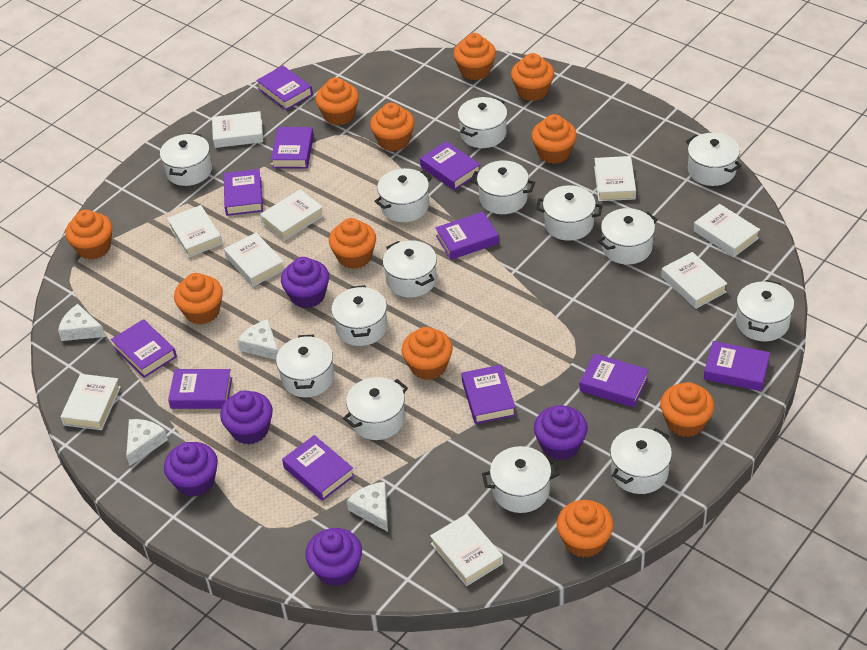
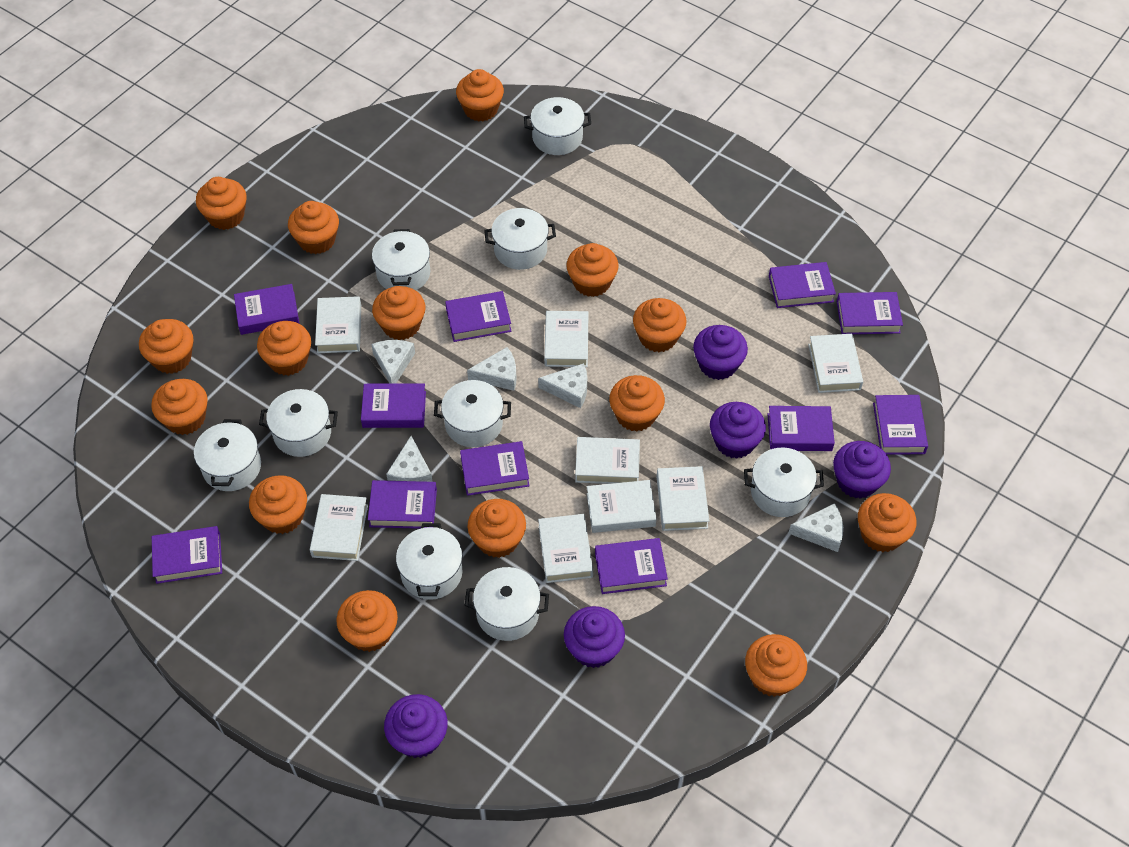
orange cupcake: 11 -> 15
white book: 9 -> 8
white cheese: 4 -> 5
white pot: 14 -> 9

